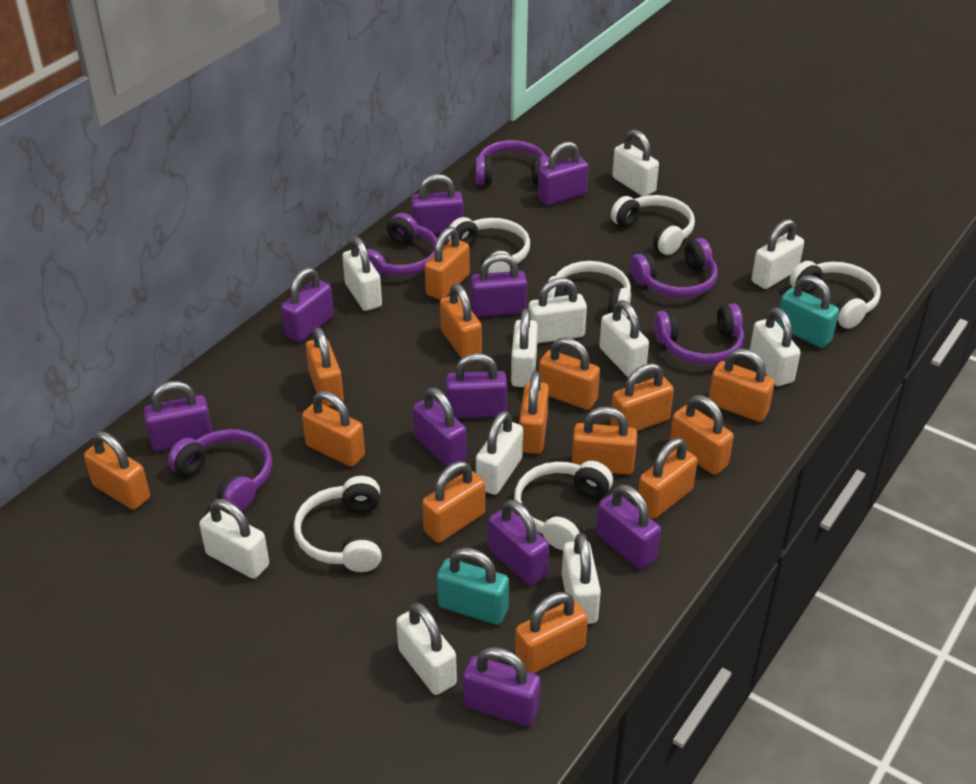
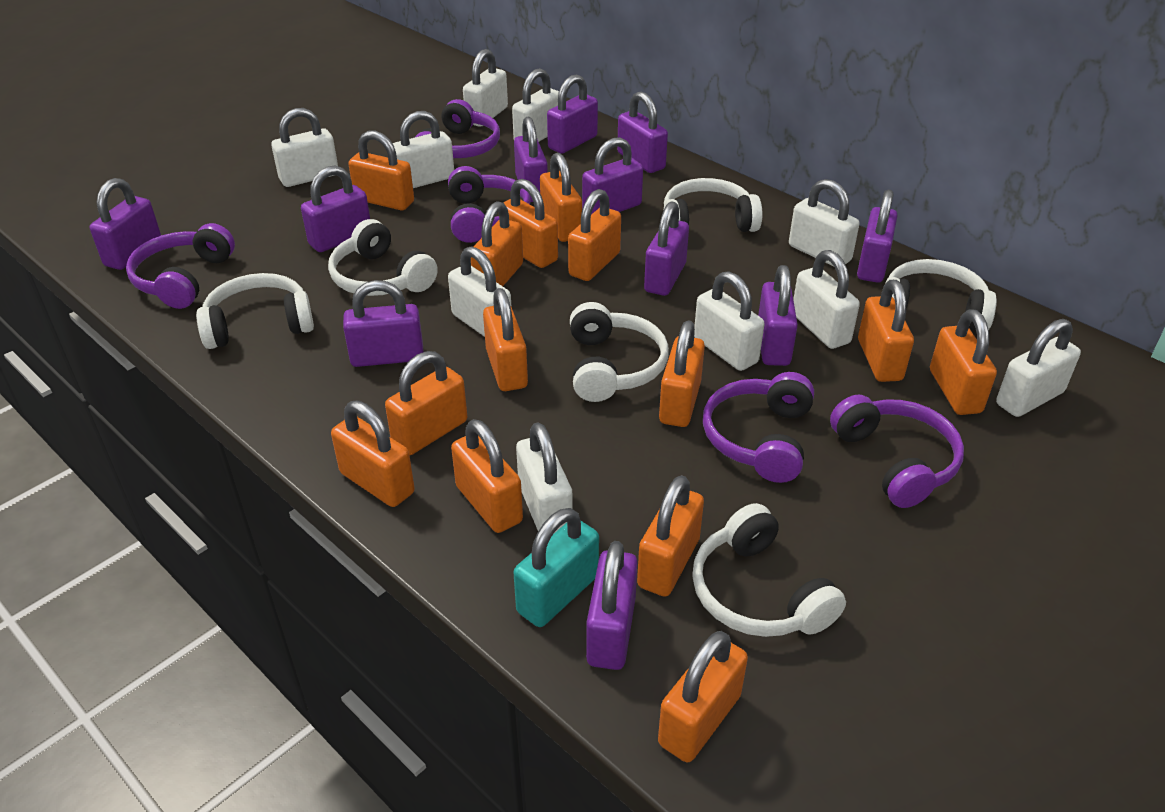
purple padlock: 10 -> 11
turquoise padlock: 2 -> 1
white padlock: 11 -> 10

